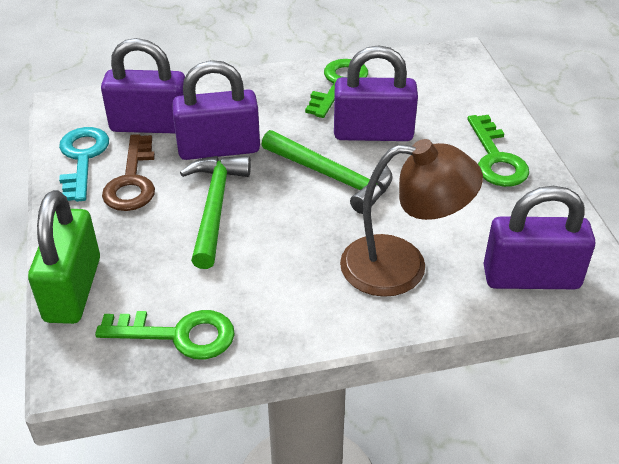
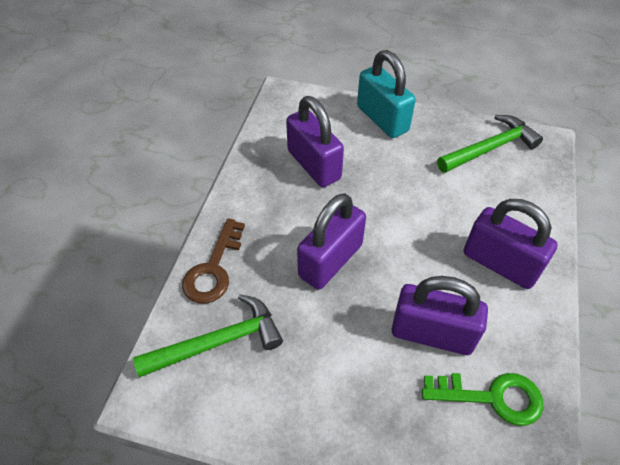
brown lamp: 1 -> 0
green key: 3 -> 1
green padlock: 1 -> 0
turquoise key: 1 -> 0
turquoise padlock: 0 -> 1

